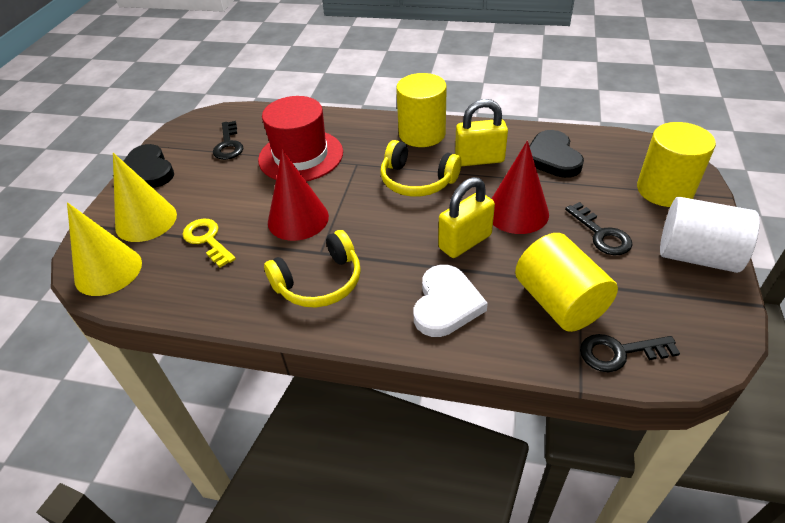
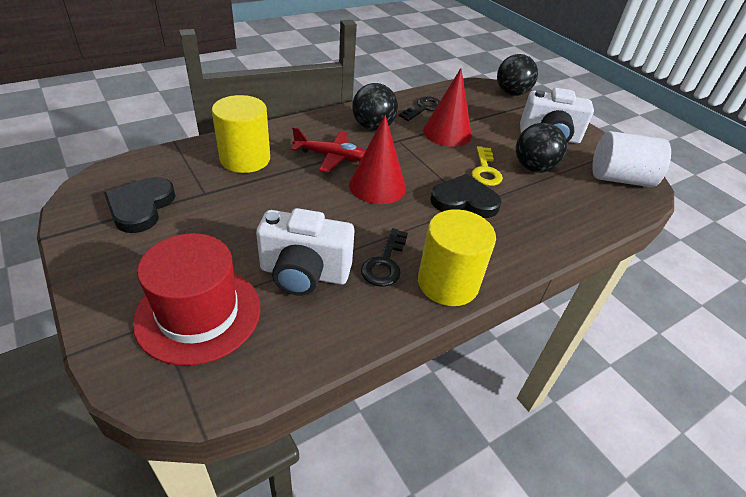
black ball: 0 -> 3
black key: 3 -> 2
red plane: 0 -> 1
white camera: 0 -> 2
white heart: 1 -> 0
yellow cone: 2 -> 0
yellow cylinder: 3 -> 2
yellow headphones: 2 -> 0
yellow padlock: 2 -> 0

